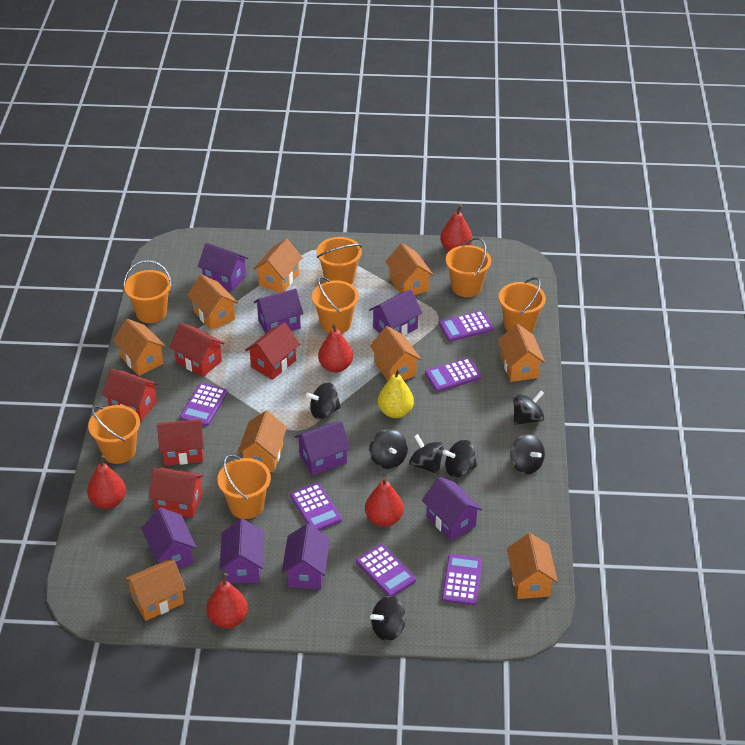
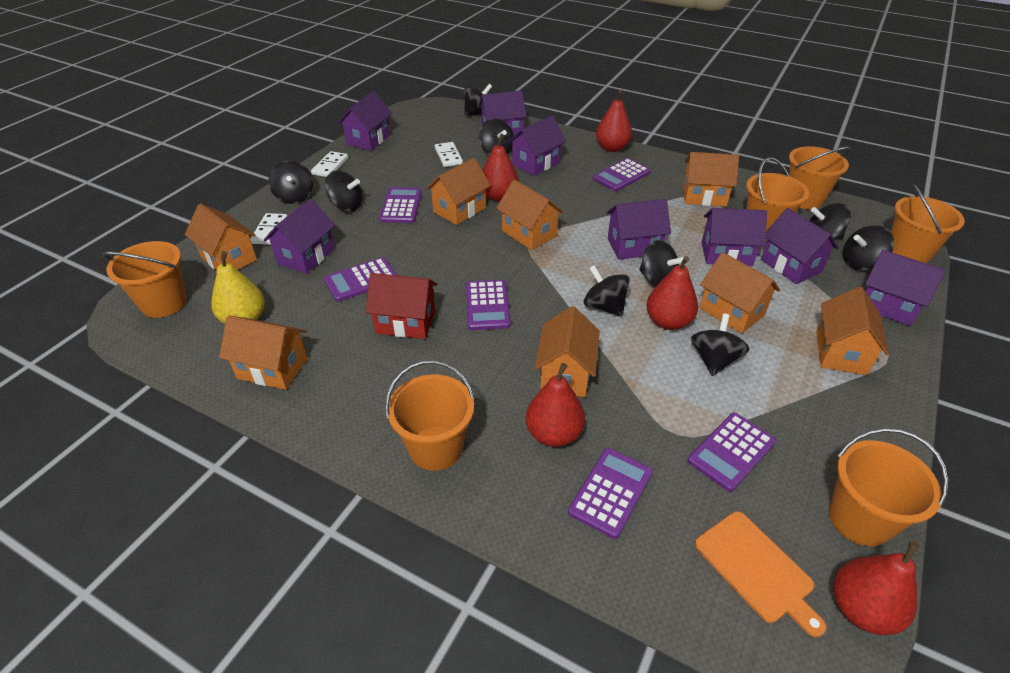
black spinning top: 7 -> 9
orange bucket: 7 -> 6
orange cutting board: 0 -> 1
orange house: 9 -> 8
red house: 5 -> 1
white domino: 0 -> 3

